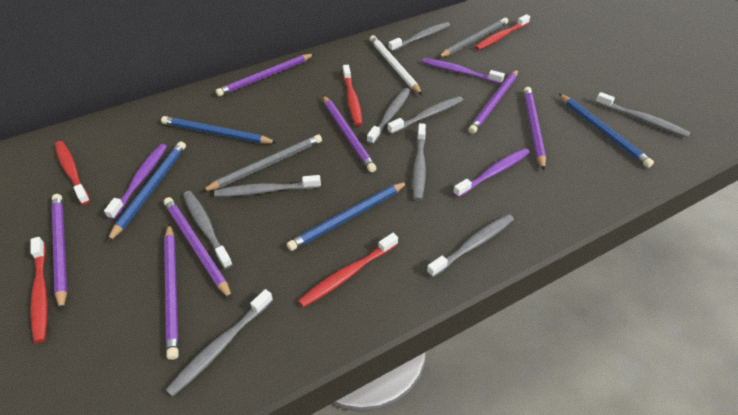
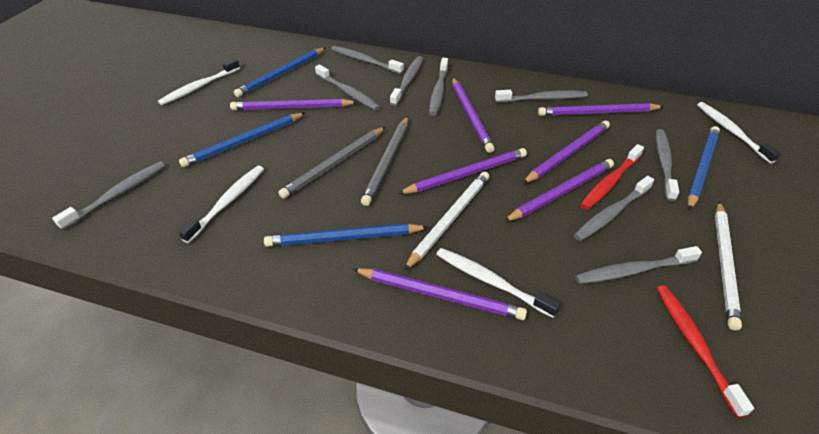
purple toothbrush: 3 -> 0
red toothbrush: 5 -> 2
white pencil: 1 -> 2
white toothbrush: 0 -> 4

